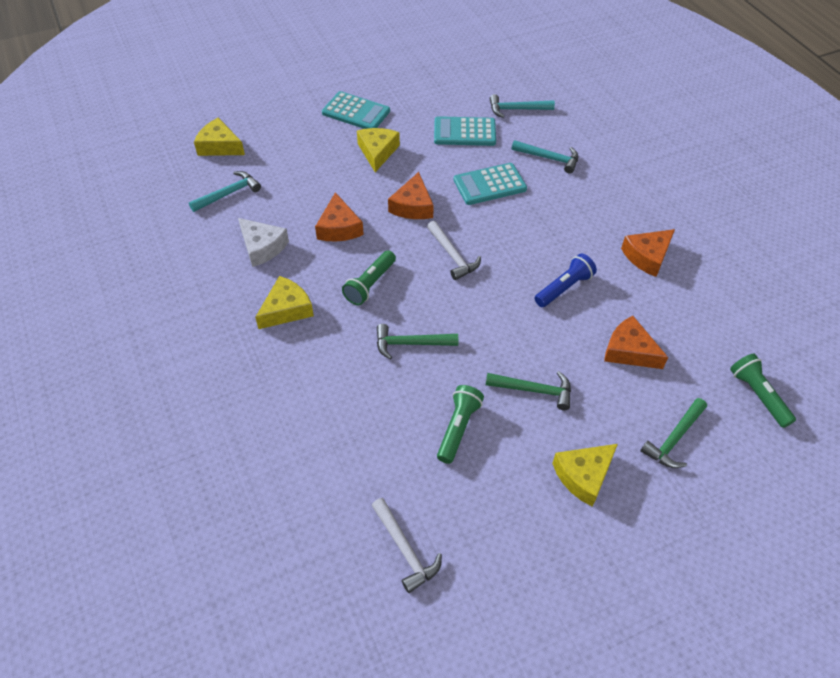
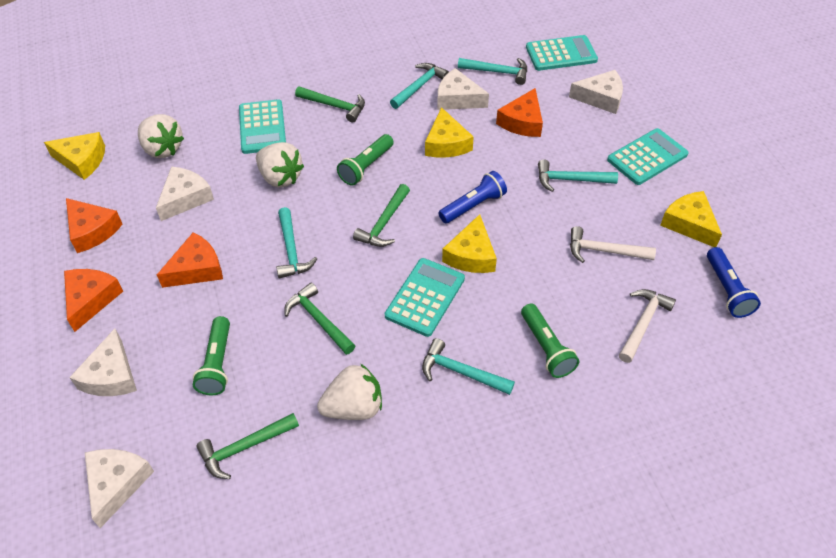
blue flashlight: 1 -> 2
green hammer: 3 -> 4
turquoise calculator: 3 -> 4
turquoise hammer: 3 -> 5
white cheese: 1 -> 5
white strawberry: 0 -> 3

